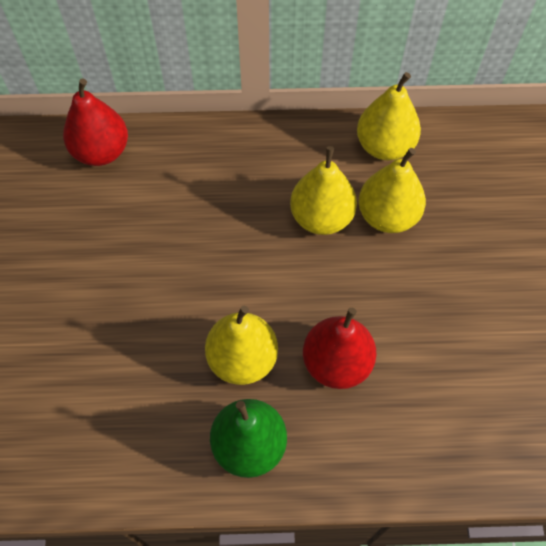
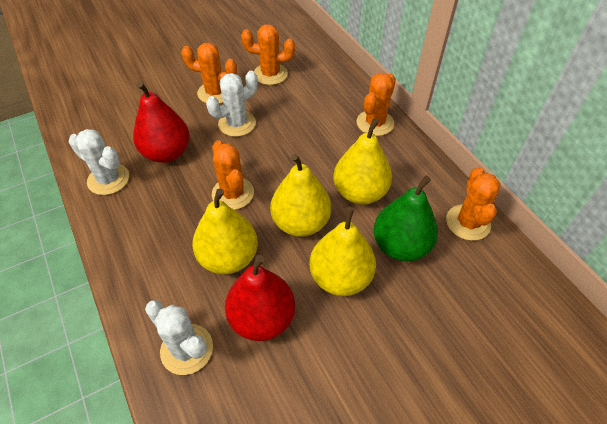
orange cactus: 0 -> 5
white cactus: 0 -> 3

